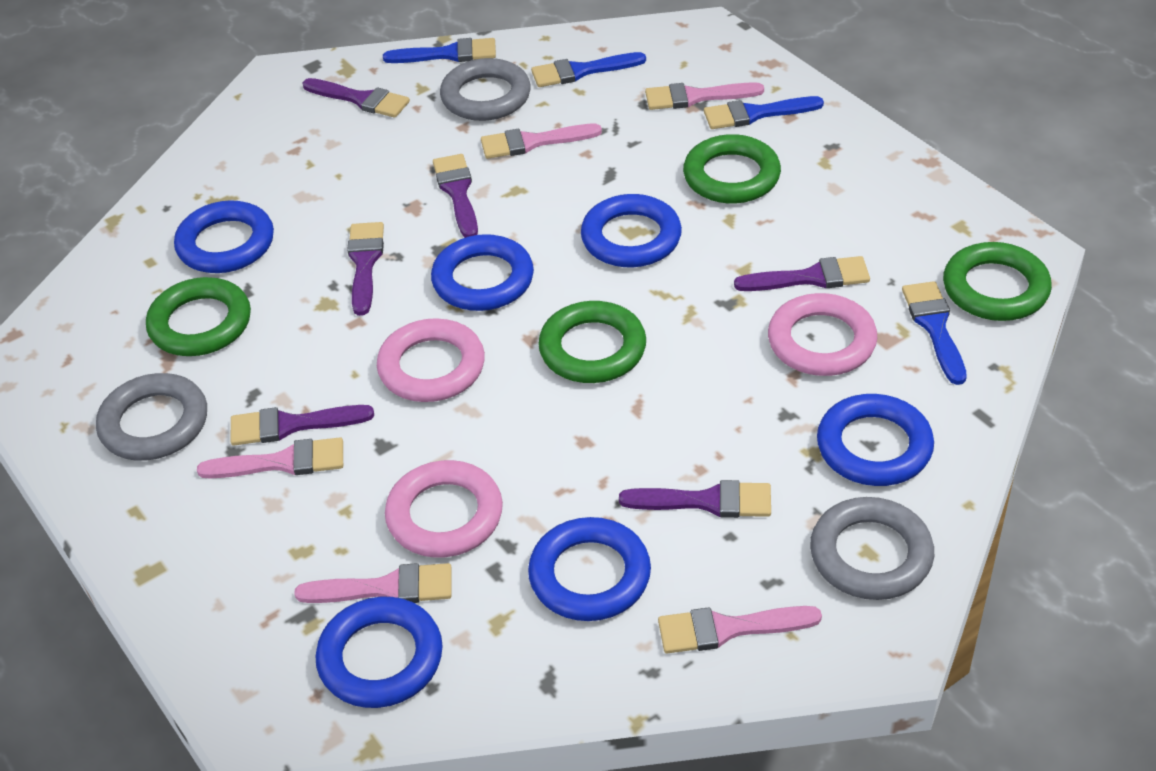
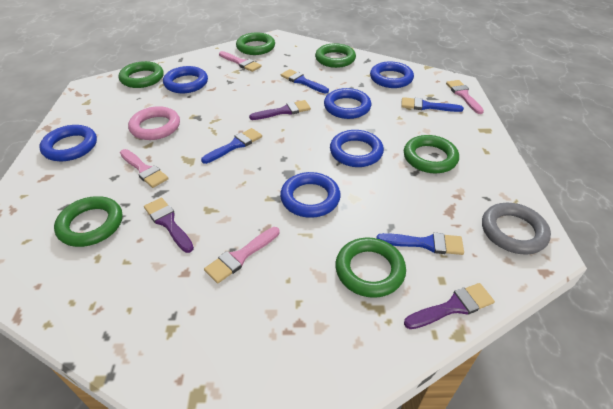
green ring: 4 -> 6
grey ring: 3 -> 1
pink brush: 5 -> 4
pink ring: 3 -> 1
purple brush: 6 -> 3

